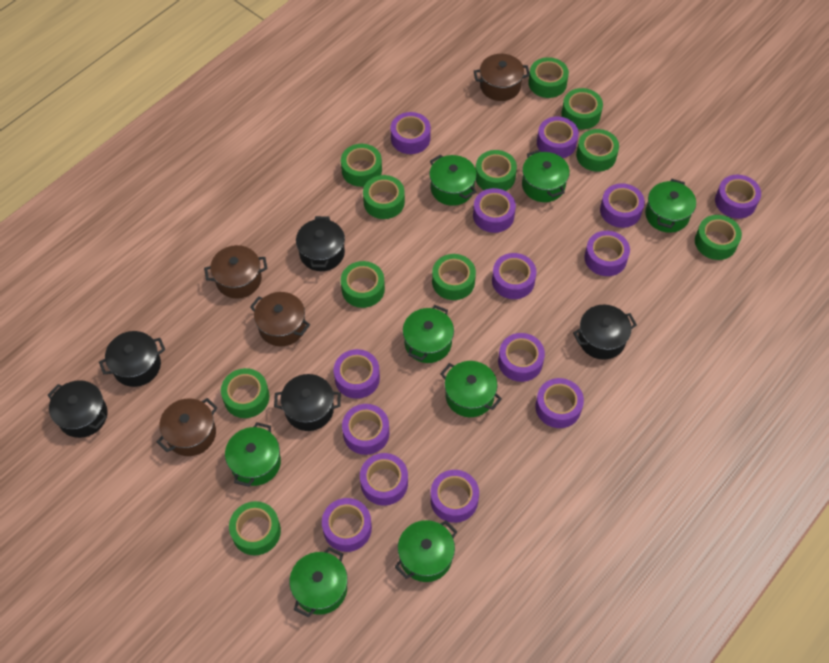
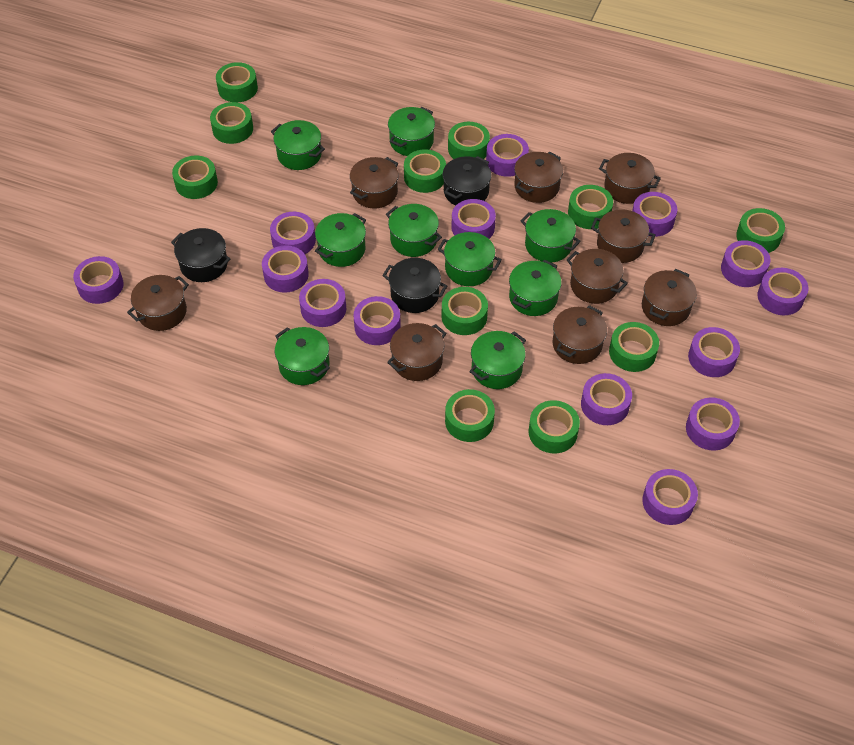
black pot: 5 -> 3
brown pot: 4 -> 9
green pot: 8 -> 9

